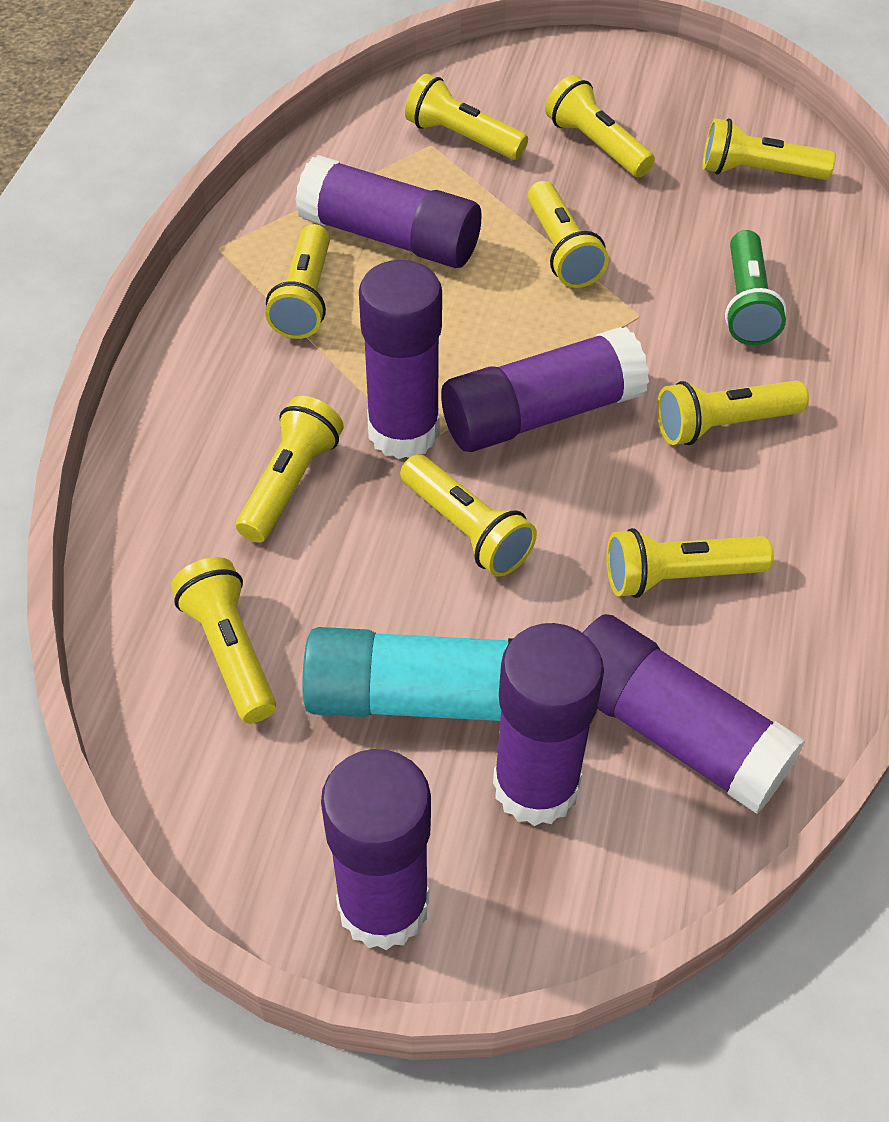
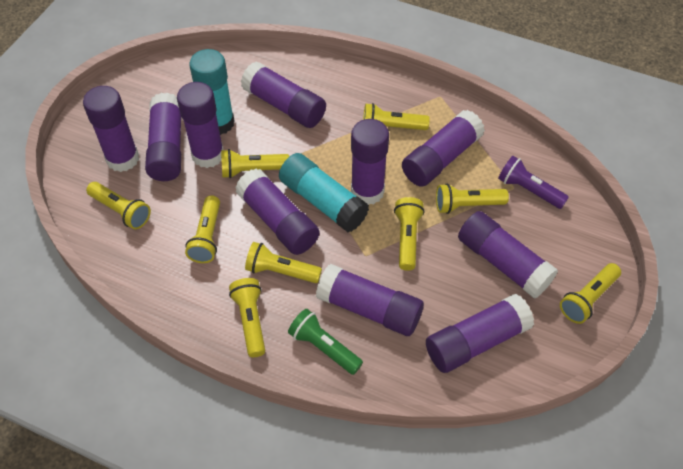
purple flashlight: 0 -> 1
purple glue stick: 6 -> 10
turquoise glue stick: 1 -> 2
yellow flashlight: 10 -> 9

